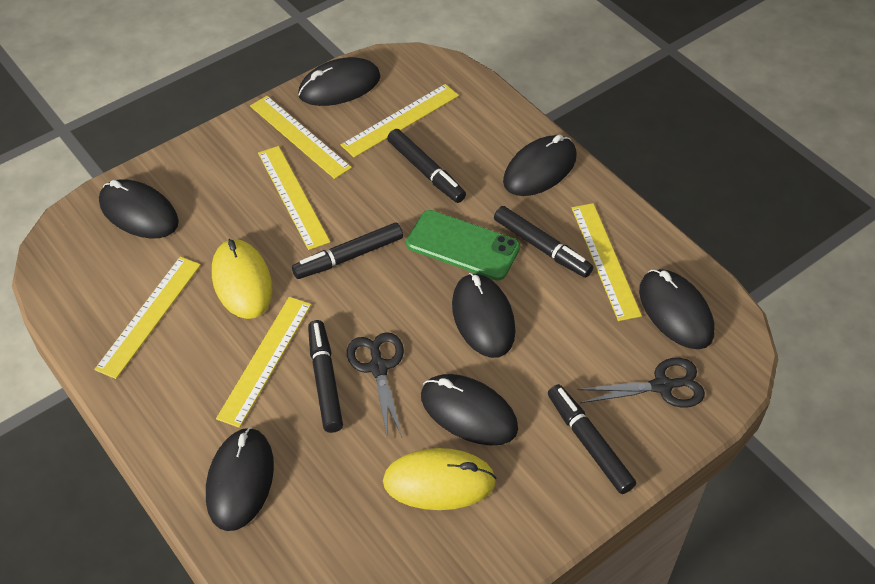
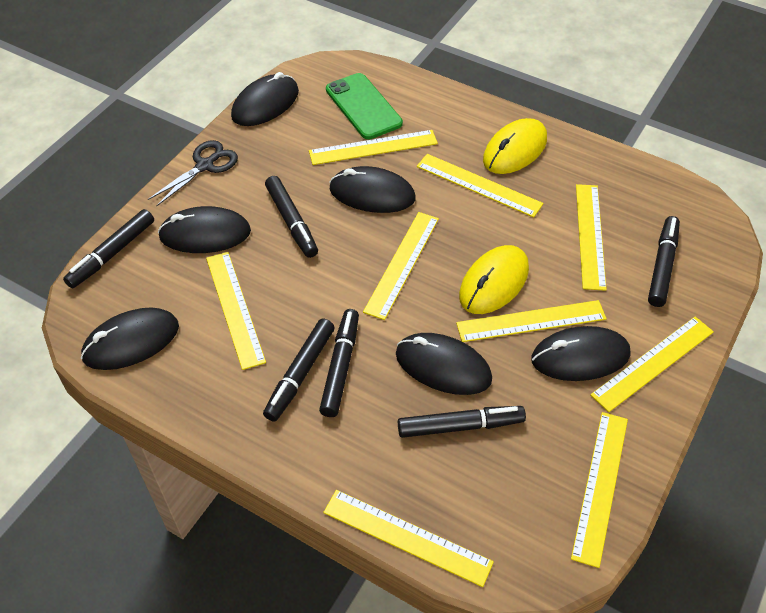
black marker: 5 -> 6
black mouse: 7 -> 6
black scissors: 2 -> 1
yellow ruler: 6 -> 9

